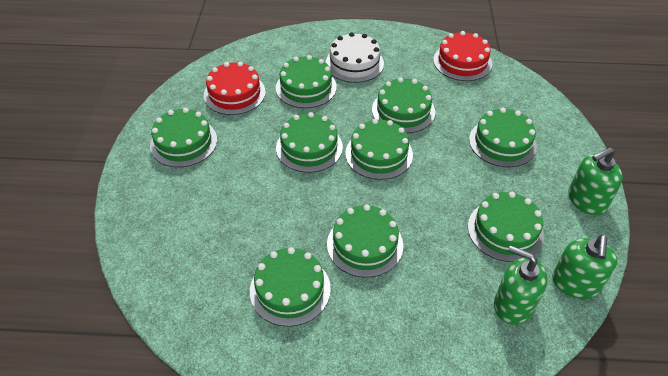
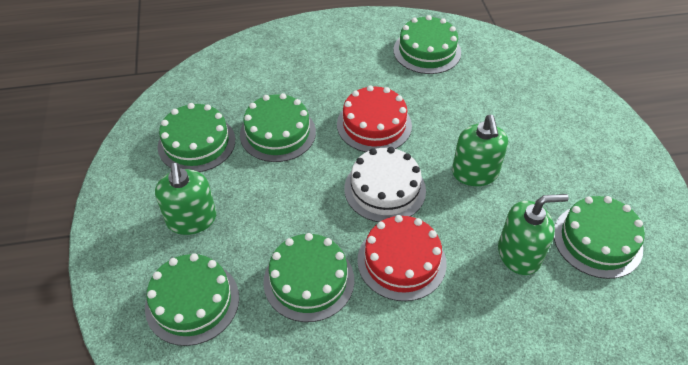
green cake: 9 -> 6

